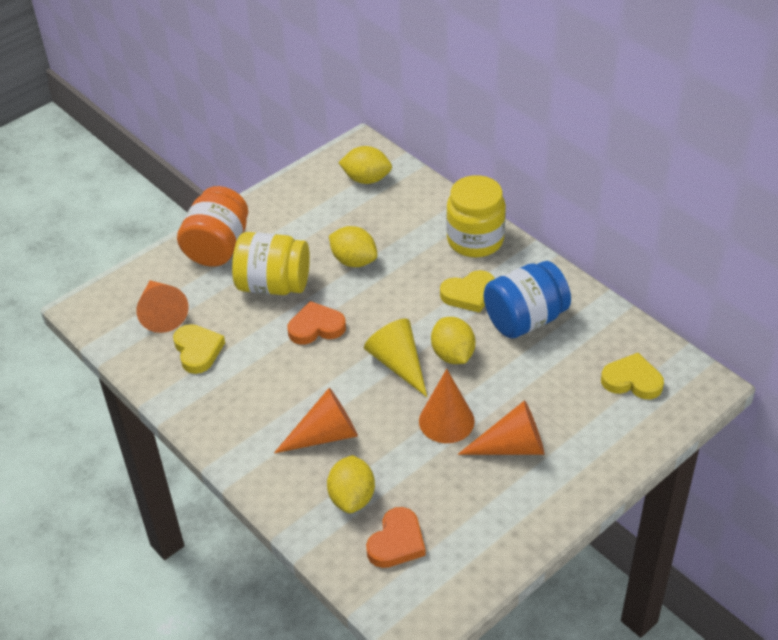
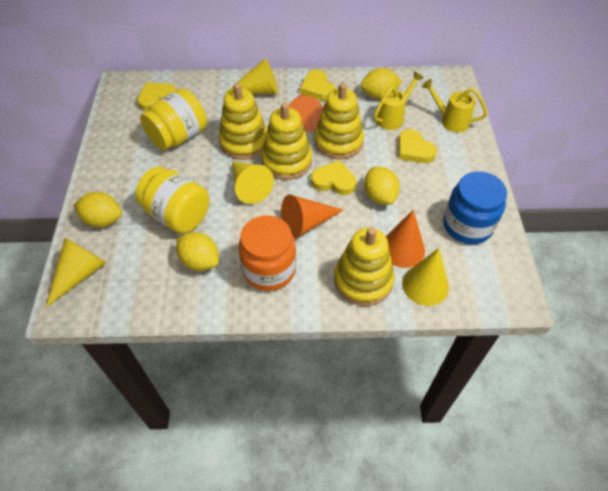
orange cone: 4 -> 3
orange heart: 2 -> 0
yellow cone: 1 -> 4
yellow heart: 3 -> 4
yellow stacking toy: 0 -> 4
yellow watering can: 0 -> 2

